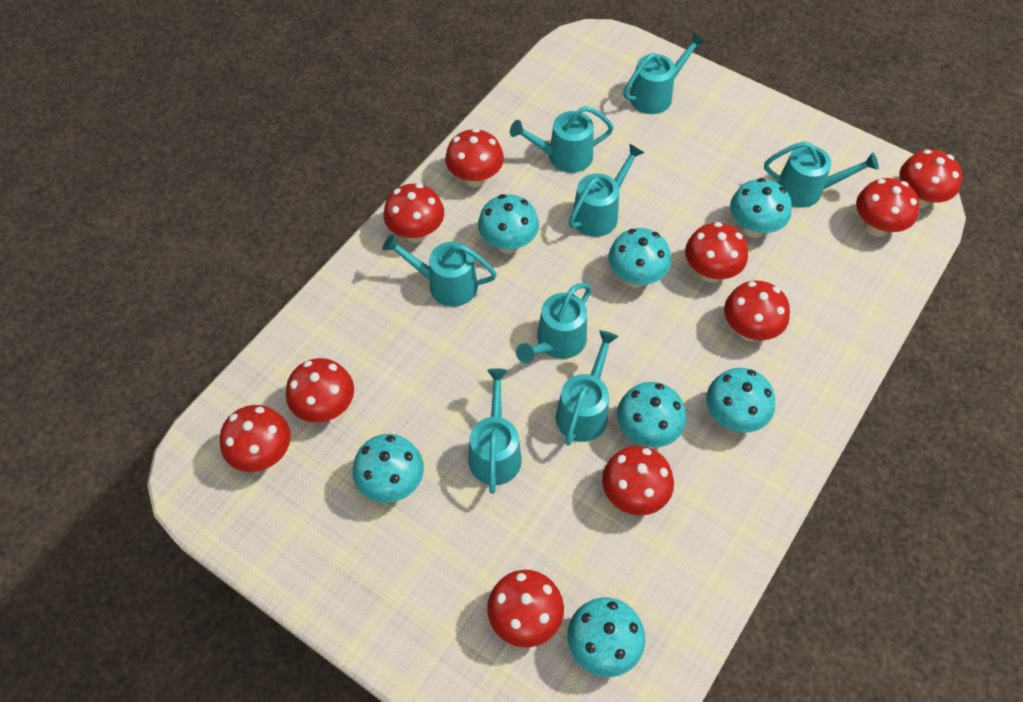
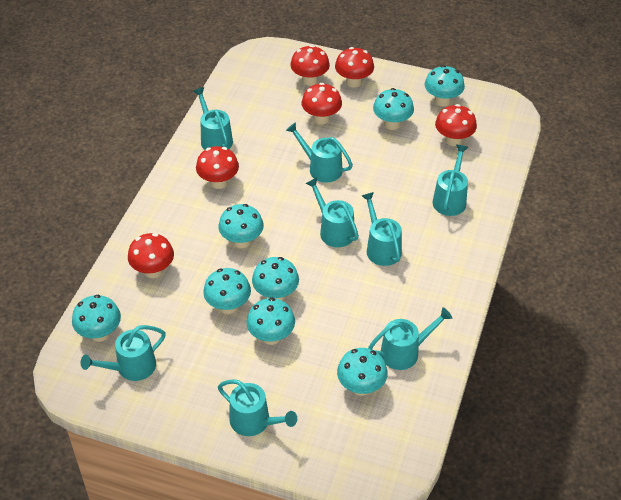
red mushroom: 10 -> 6
turquoise mushroom: 7 -> 8

